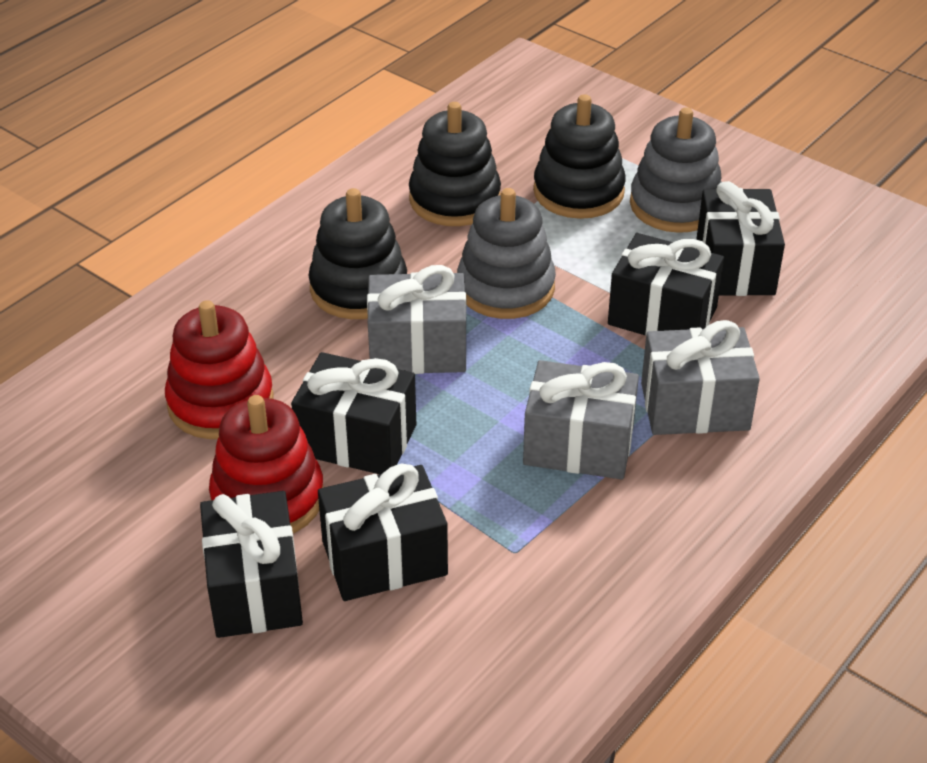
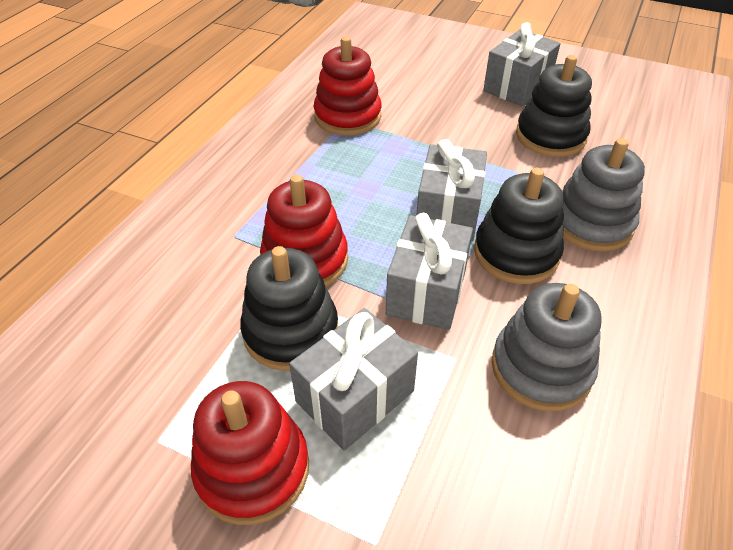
black gift: 5 -> 0
grey gift: 3 -> 4
red stacking toy: 2 -> 3

